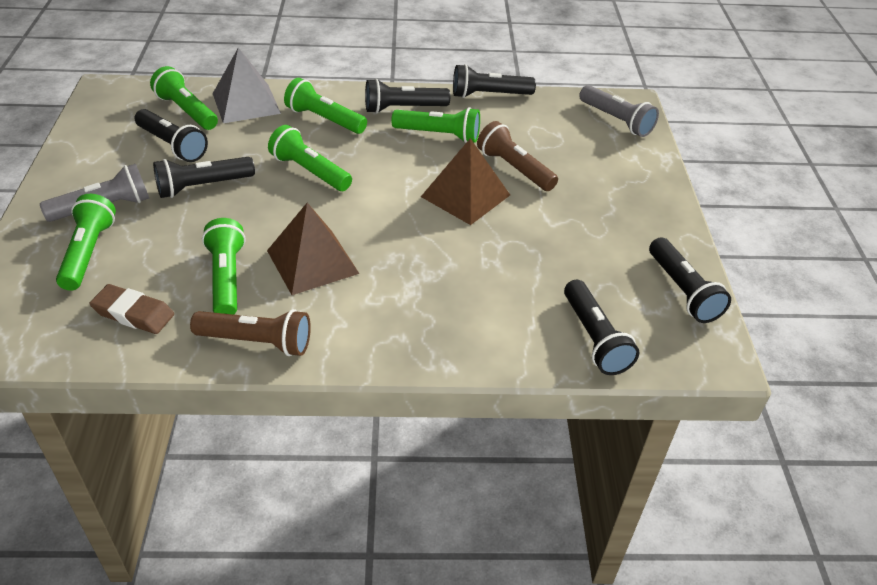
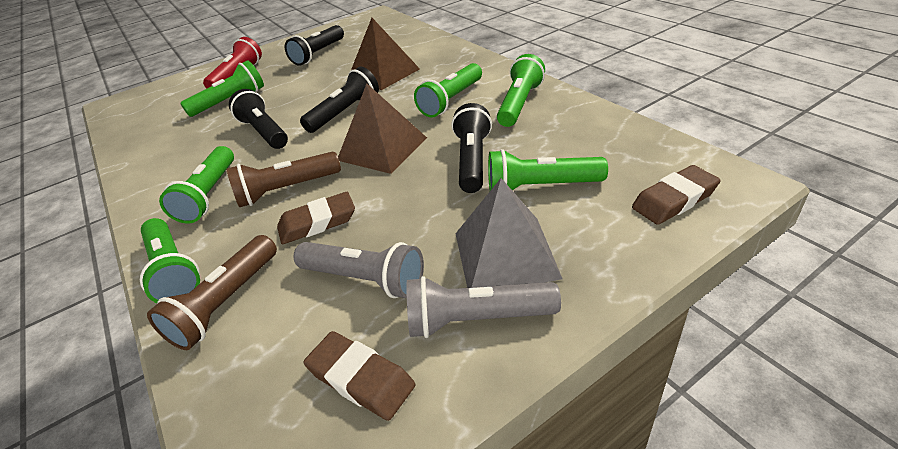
black flashlight: 6 -> 4
brown eraser: 1 -> 3
red flashlight: 0 -> 1

